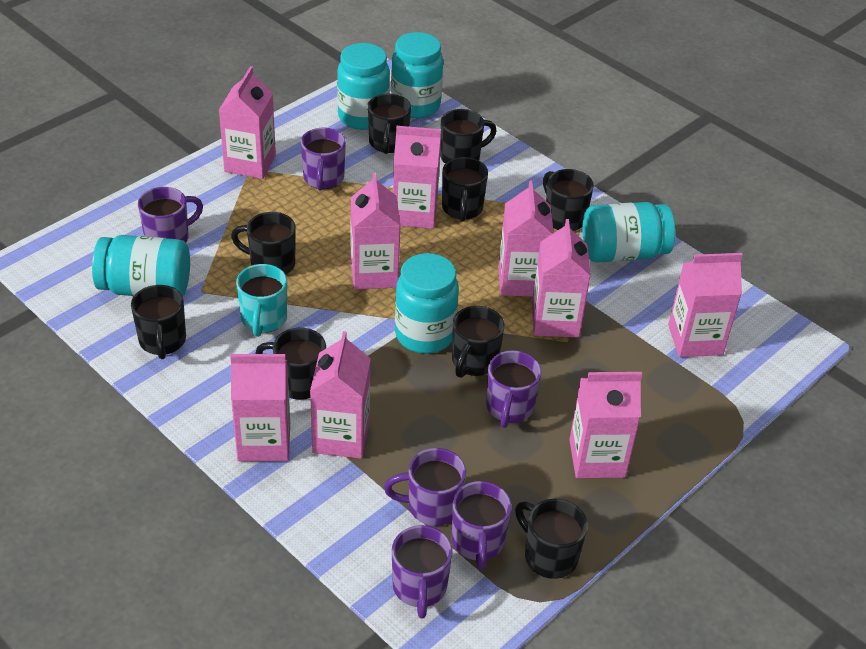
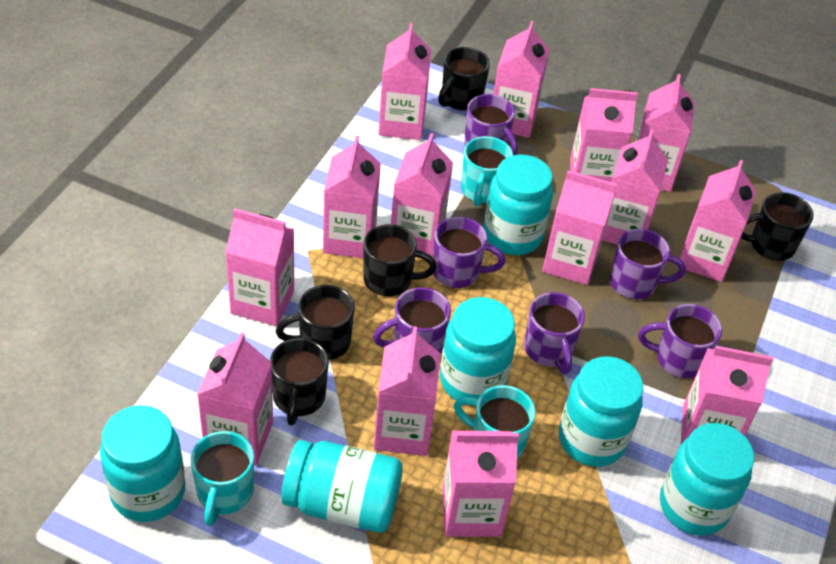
black mug: 9 -> 5
pink carton: 9 -> 14
turquoise jar: 5 -> 6
turquoise mug: 1 -> 3

